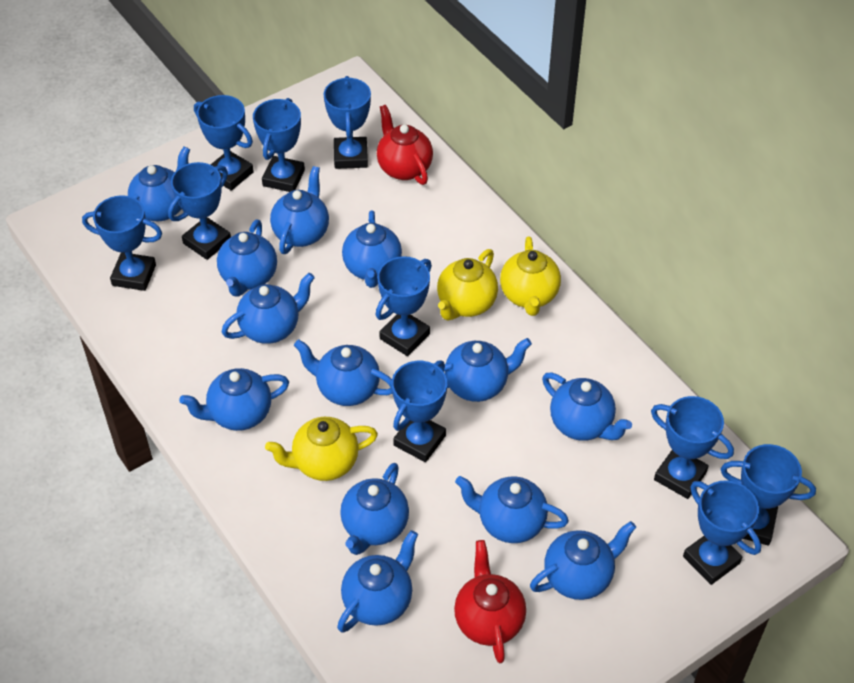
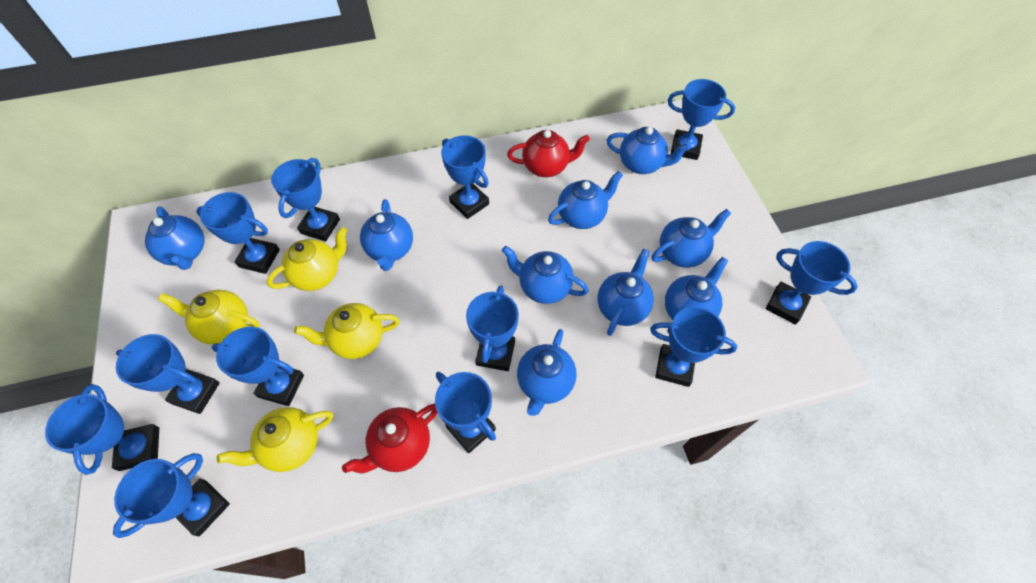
blue teapot: 13 -> 9
blue trophy: 10 -> 12
yellow teapot: 3 -> 4

